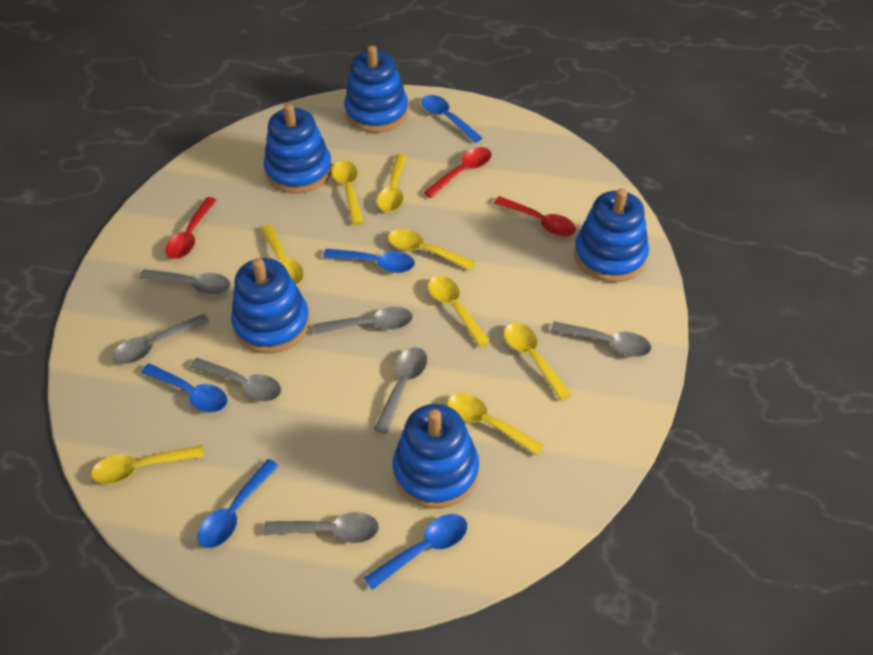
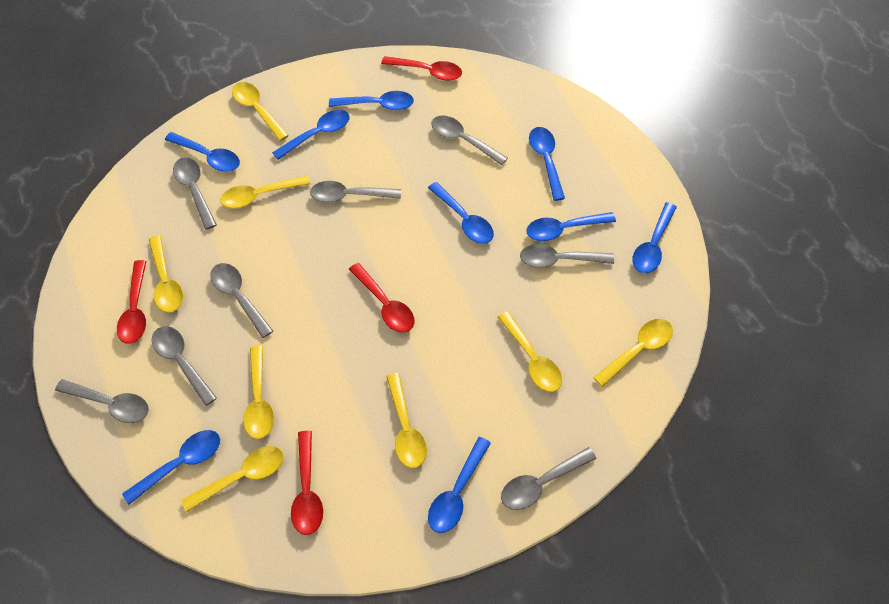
blue spoon: 5 -> 9
blue stacking toy: 5 -> 0
grey spoon: 7 -> 8
red spoon: 3 -> 4

